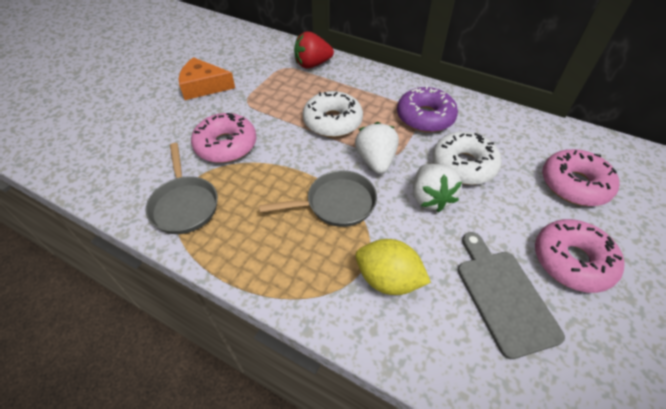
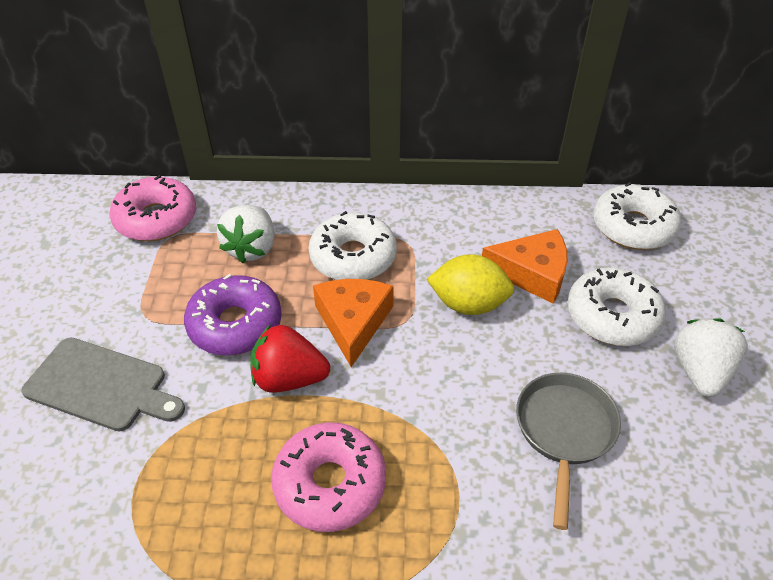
grey pan: 2 -> 1
orange cheese: 1 -> 2
pink donut: 3 -> 2
white donut: 2 -> 3

